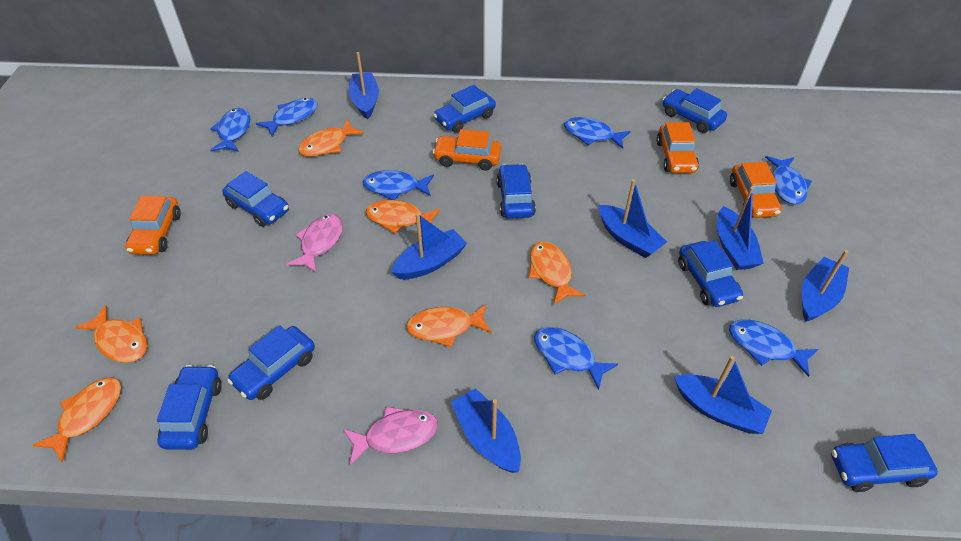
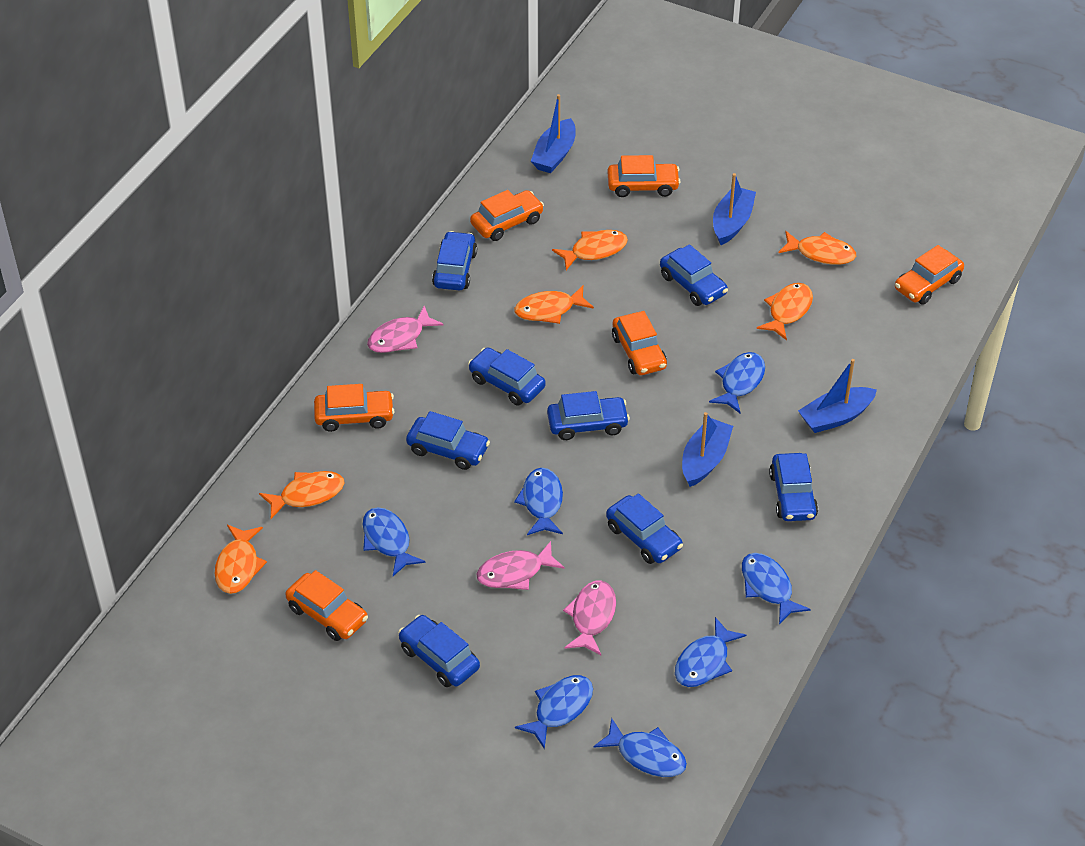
blue boat: 7 -> 4
orange car: 4 -> 6
pink fish: 2 -> 3

